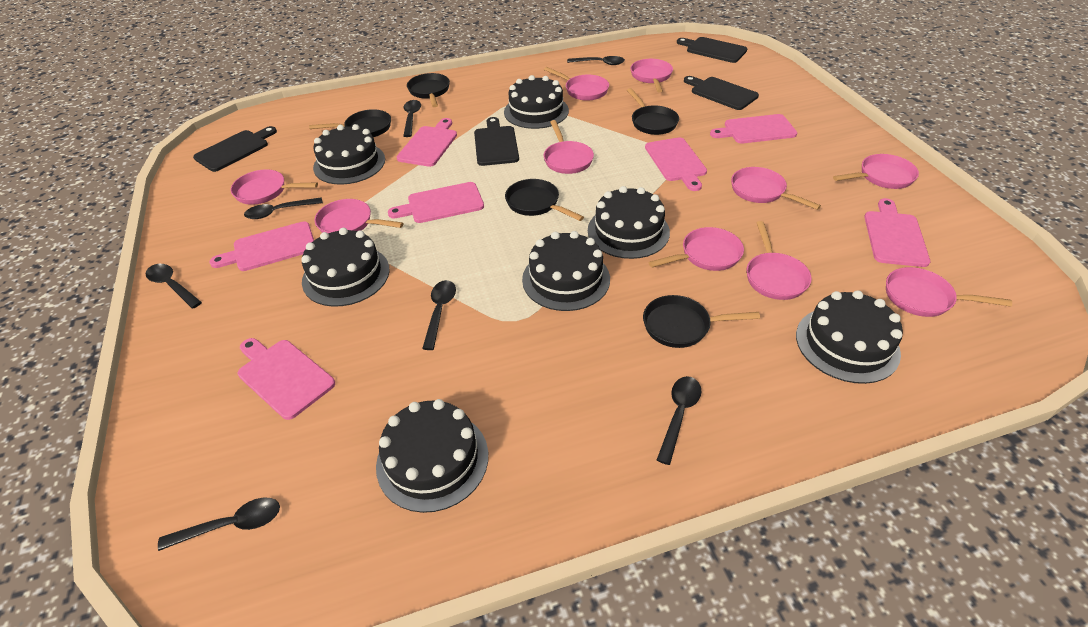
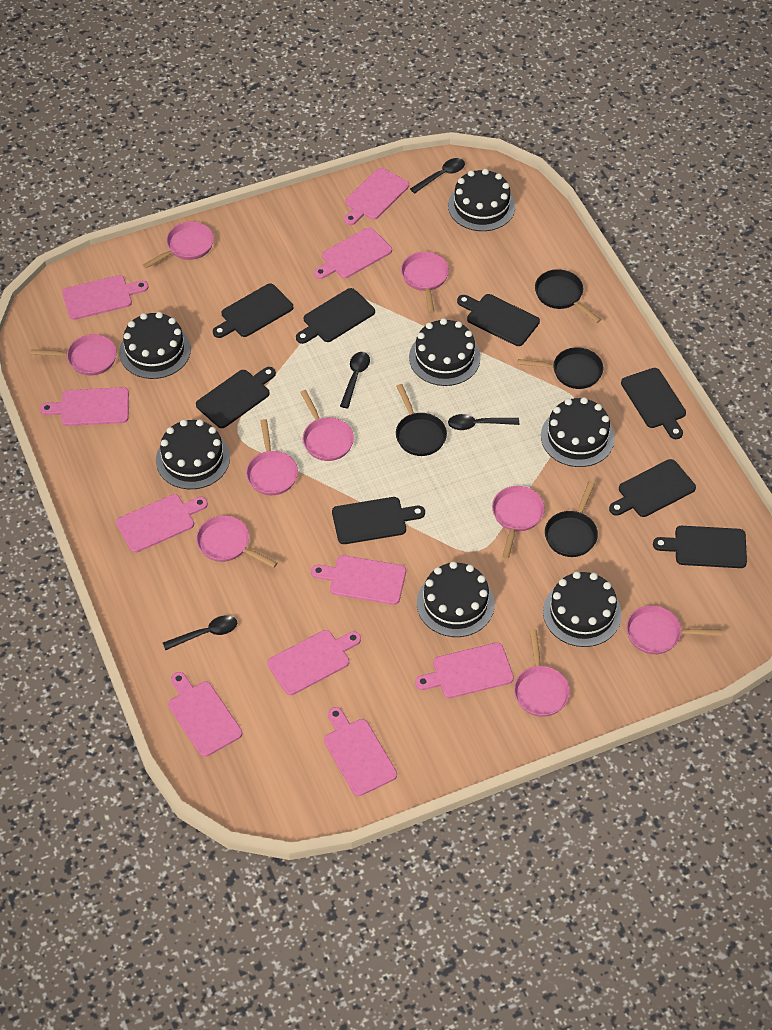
black cutting board: 4 -> 8
black pan: 5 -> 4
black spoon: 7 -> 4
pink cutting board: 7 -> 10
pink pan: 10 -> 9

